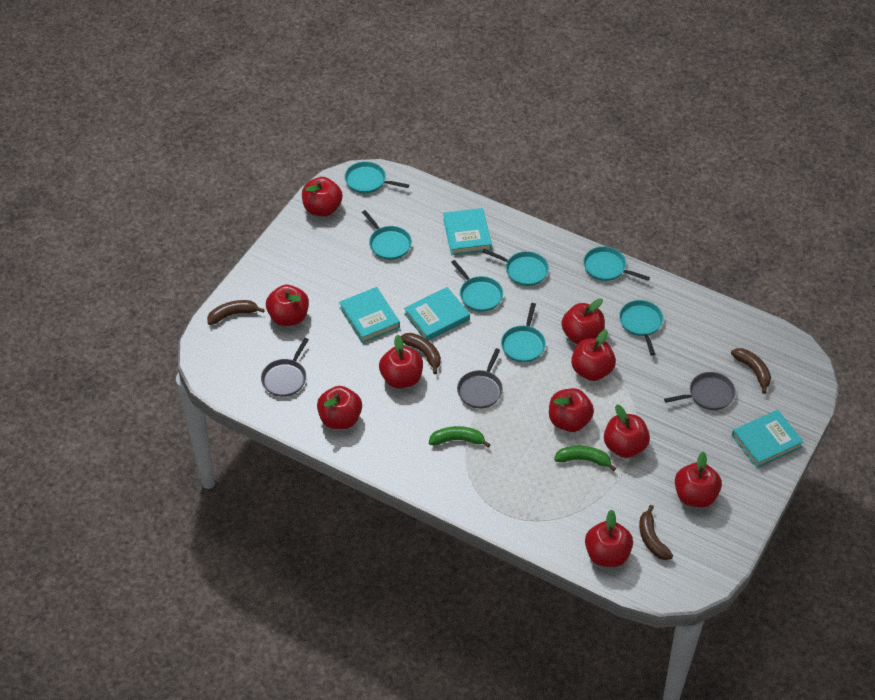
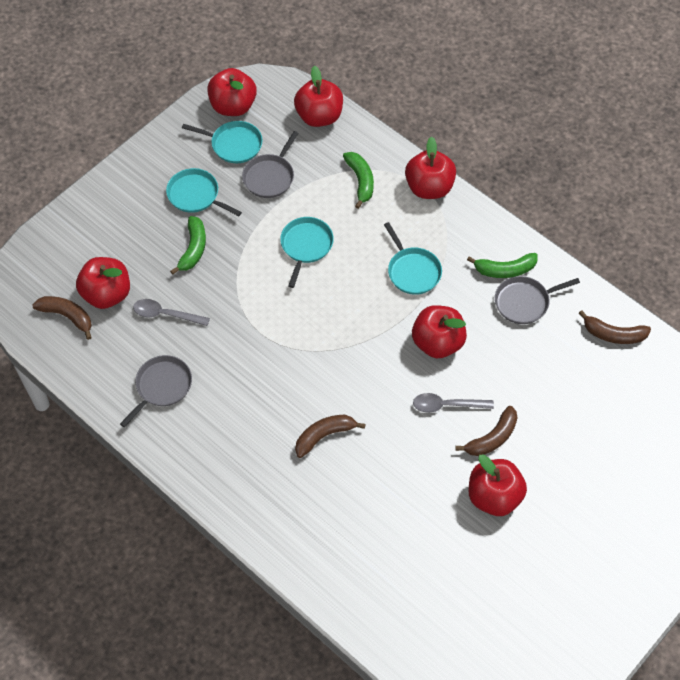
green banana: 2 -> 3
grey spoon: 0 -> 2
red apple: 10 -> 6
turquoise book: 4 -> 0
turquoise pan: 7 -> 4

